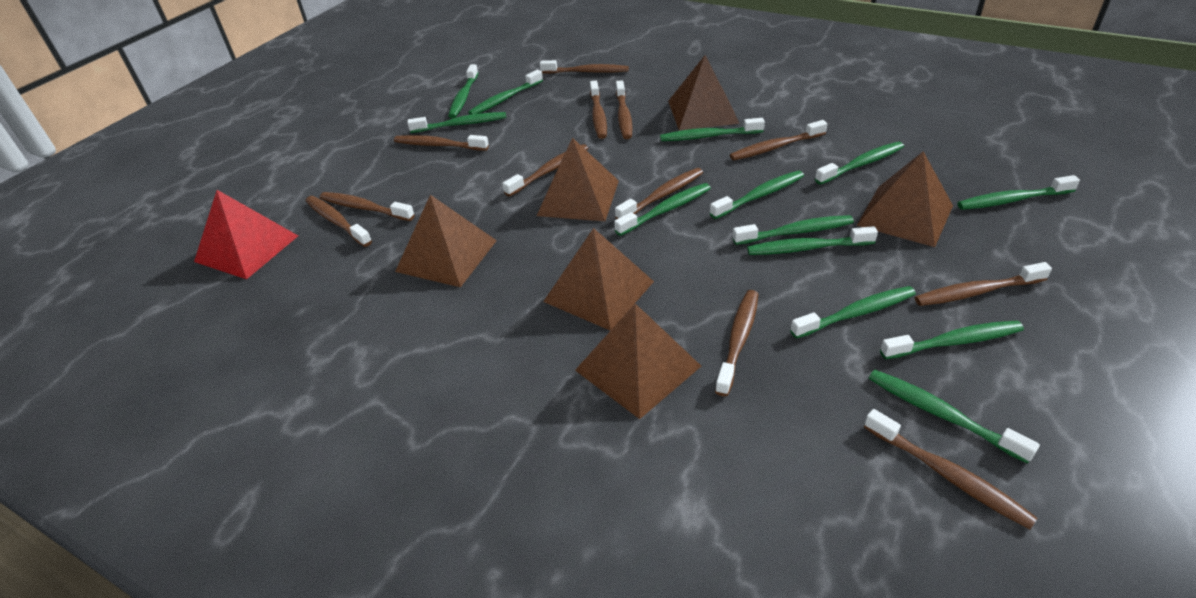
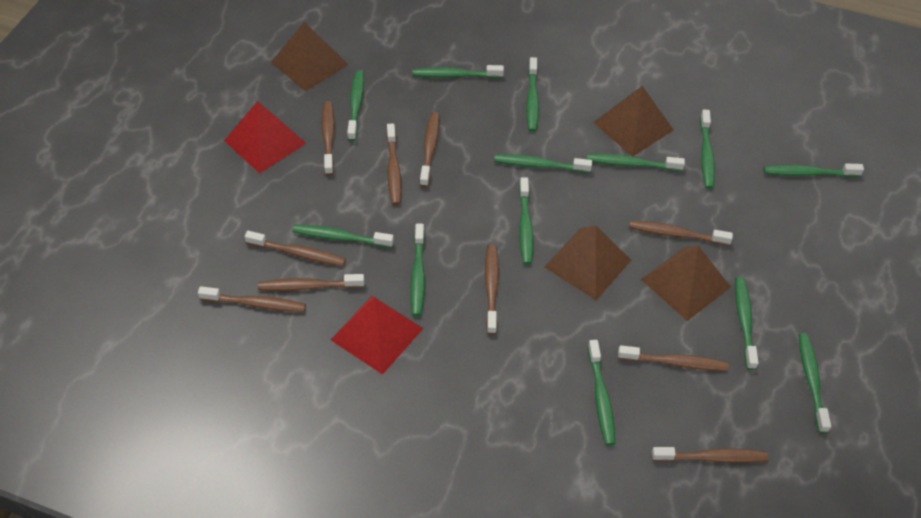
brown pyramid: 6 -> 4
brown toothbrush: 12 -> 10
red pyramid: 1 -> 2

